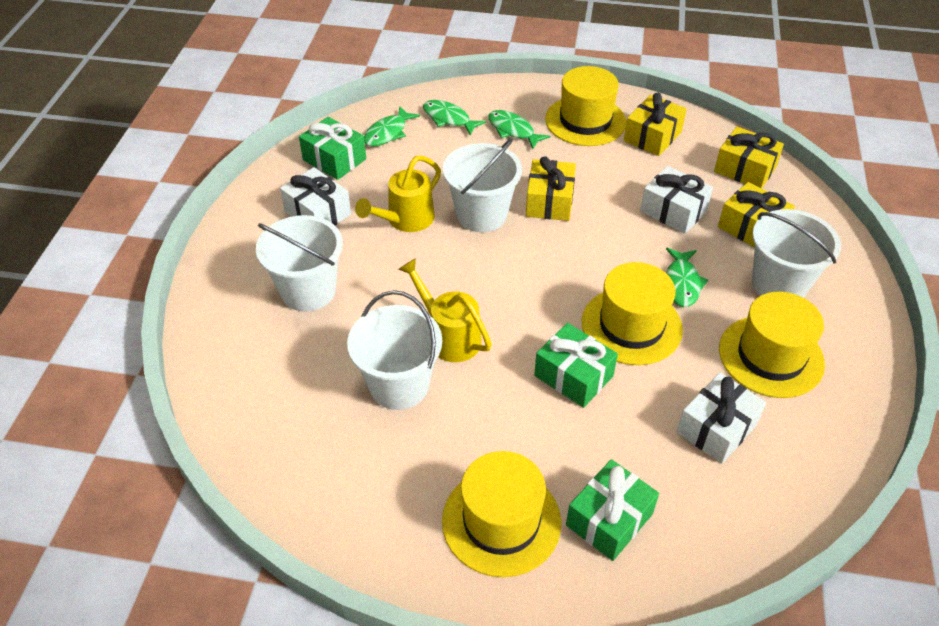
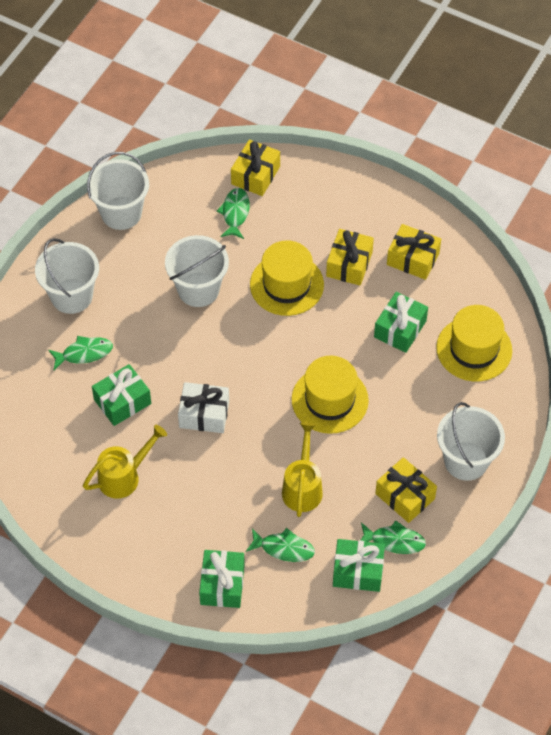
green gift: 3 -> 4
white gift: 3 -> 1
yellow hat: 4 -> 3

